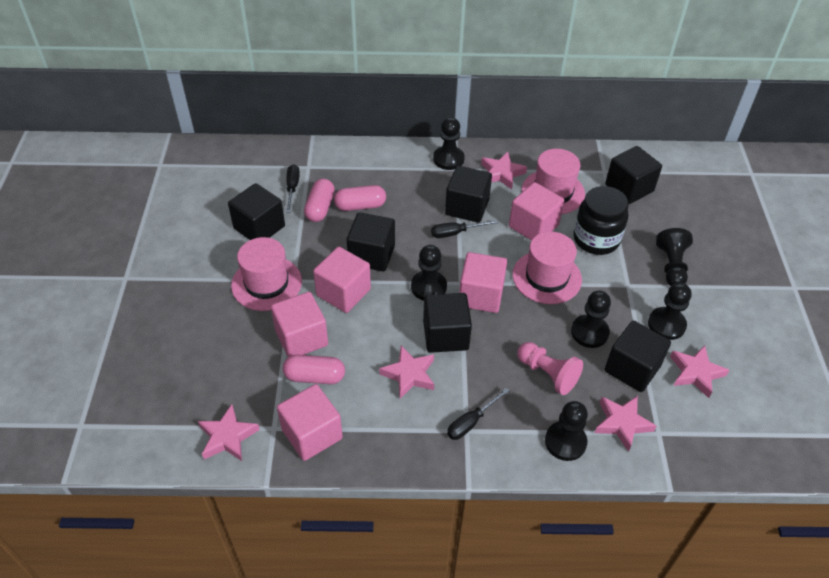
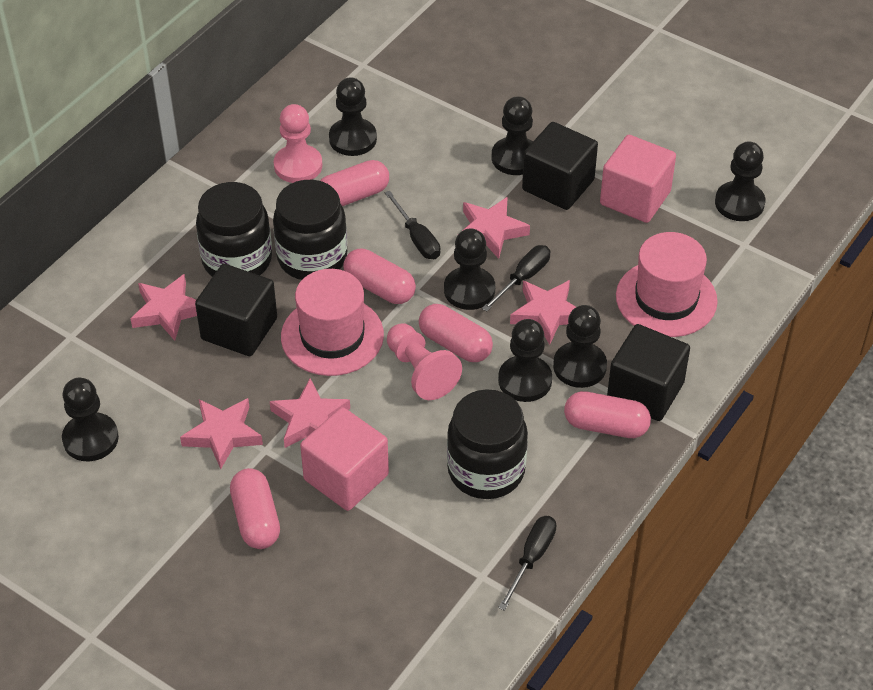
black cube: 6 -> 3
black jar: 1 -> 3
black pawn: 6 -> 7
pink capsule: 3 -> 5
pink cube: 5 -> 2
pink hat: 3 -> 2
pink pawn: 1 -> 2

